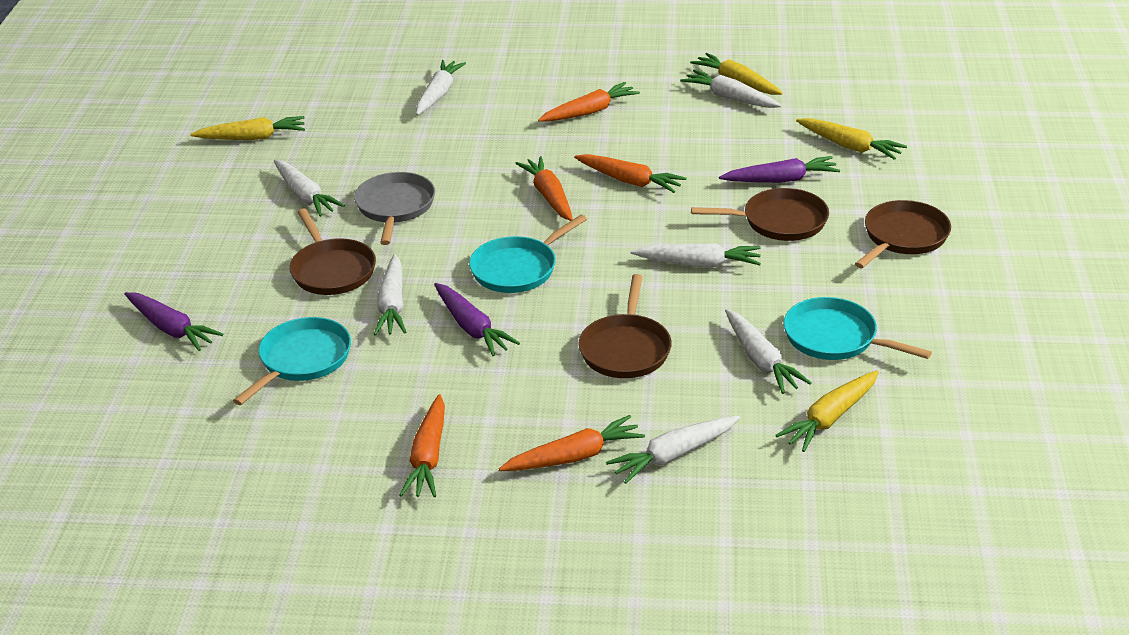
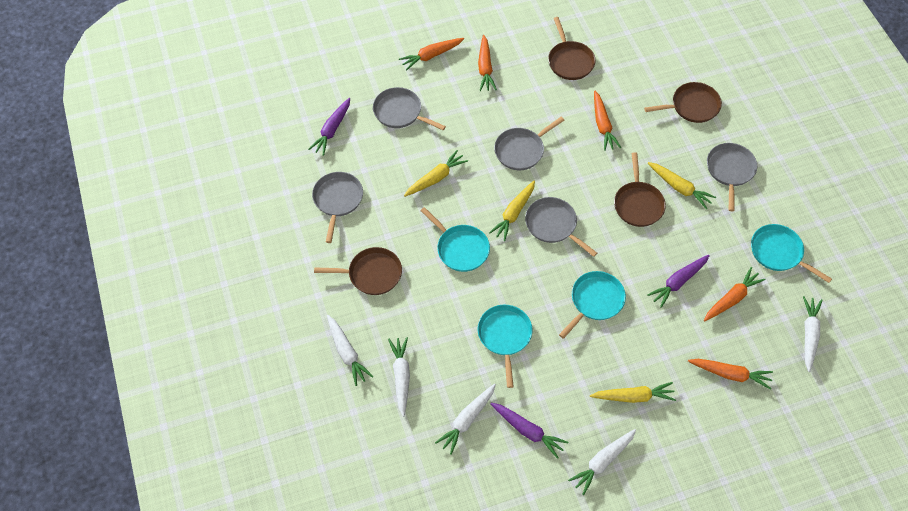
grey pan: 1 -> 5
turquoise pan: 3 -> 4
white carrot: 7 -> 5

